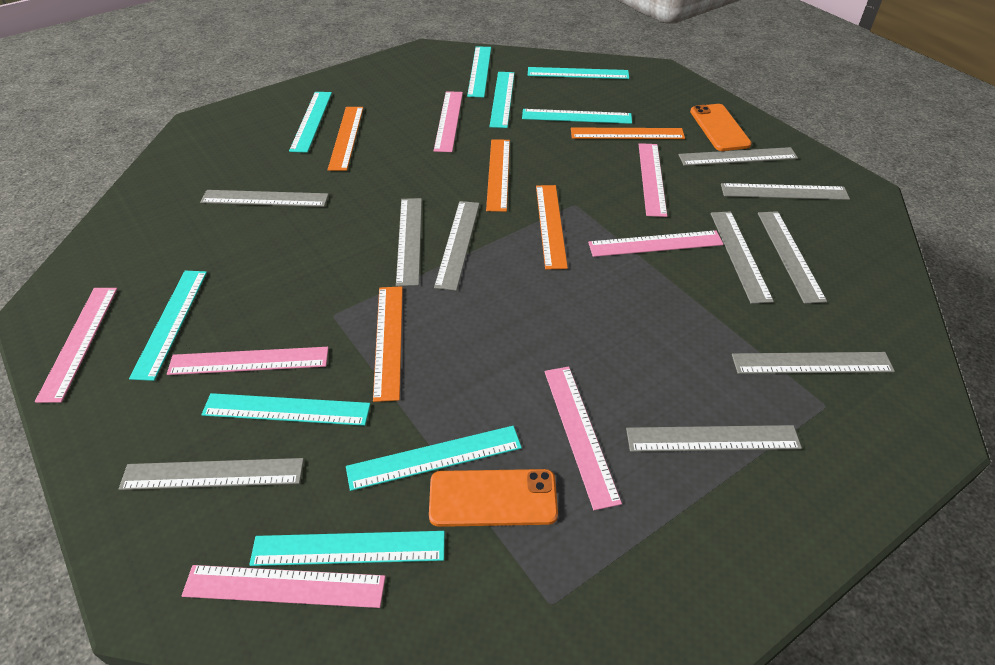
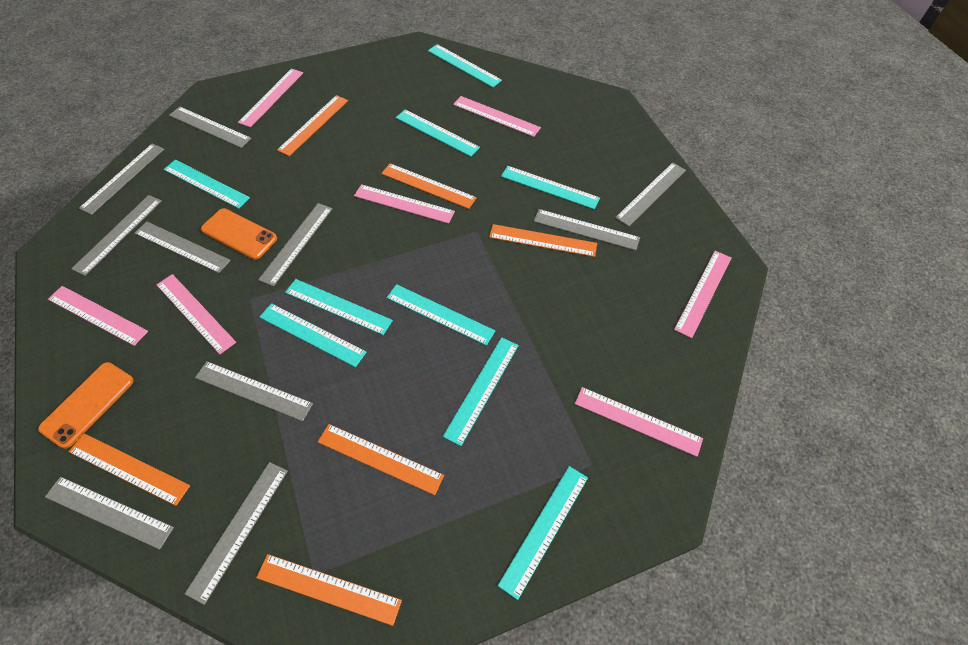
orange ruler: 5 -> 6

